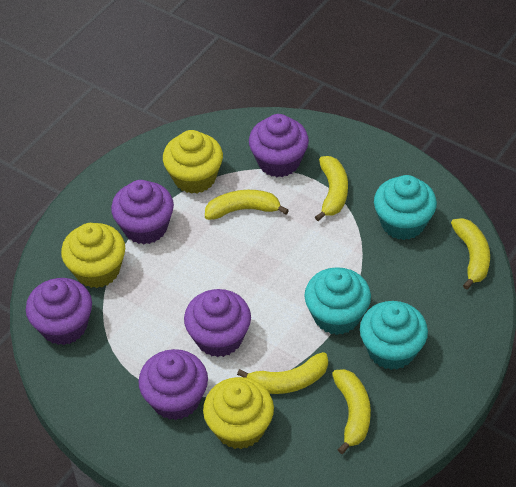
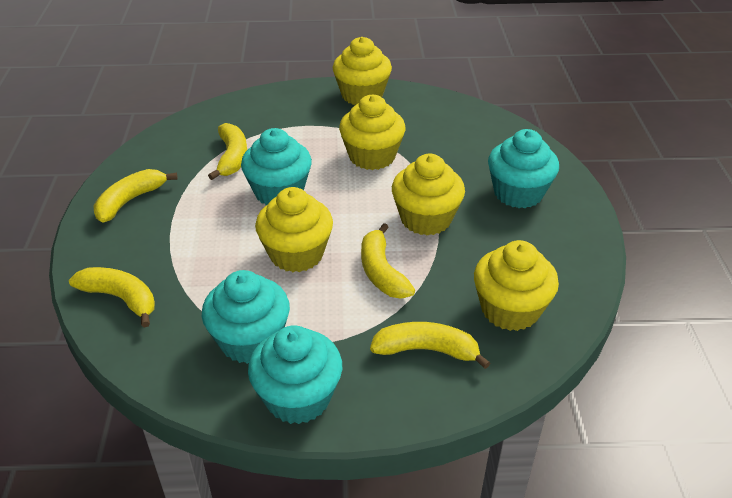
purple cupcake: 5 -> 0
turquoise cupcake: 3 -> 4
yellow cupcake: 3 -> 5

